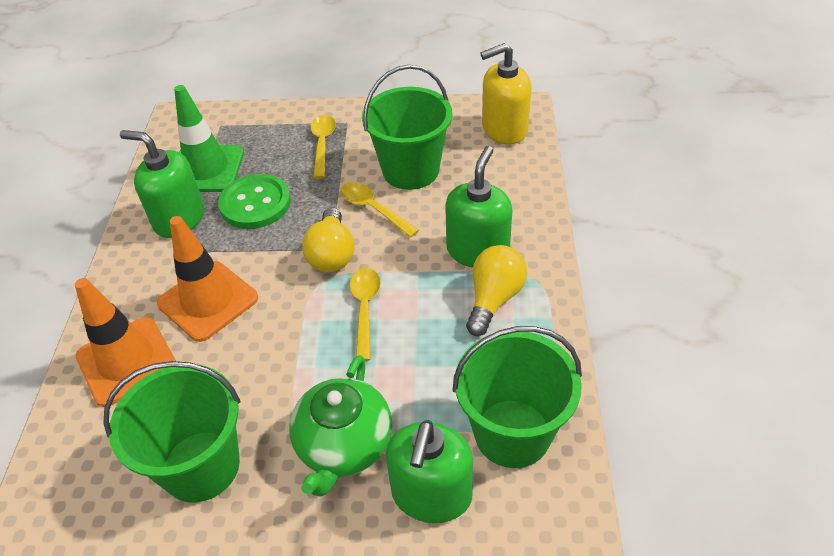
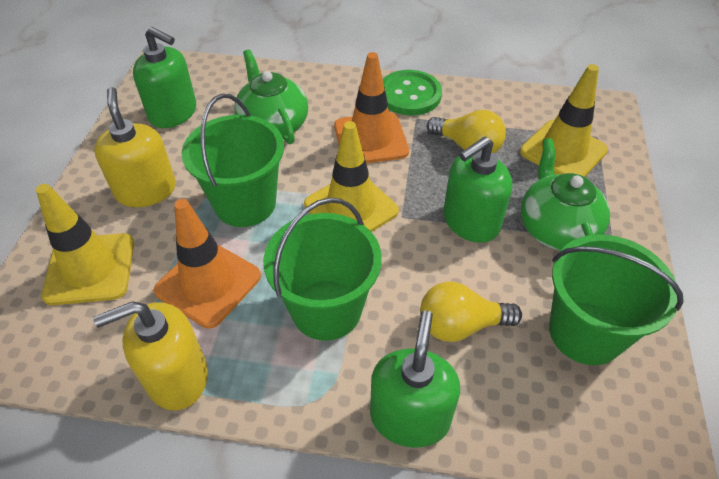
green teapot: 1 -> 2
green traffic cone: 1 -> 0
yellow soap dispenser: 1 -> 2
yellow spoon: 3 -> 0
yellow traffic cone: 0 -> 3

